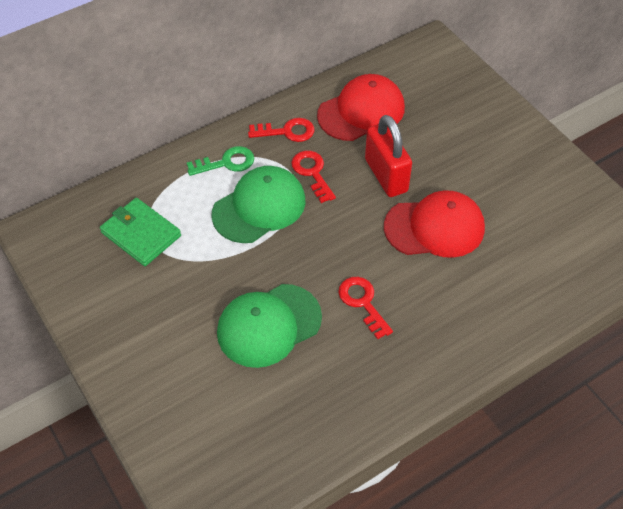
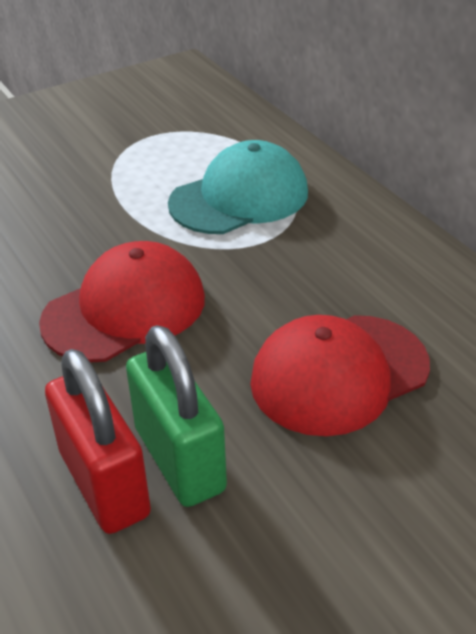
green cap: 2 -> 0
green key: 1 -> 0
green padlock: 0 -> 1
green wallet: 1 -> 0
red key: 3 -> 0
turquoise cap: 0 -> 1

